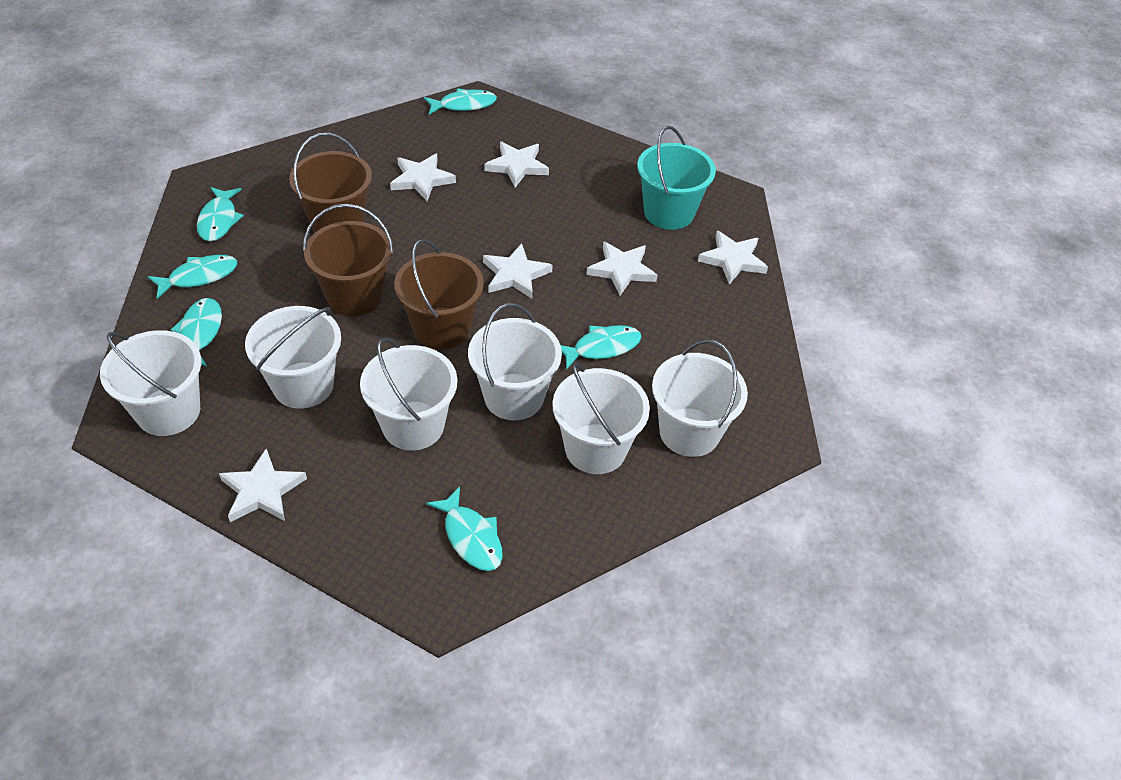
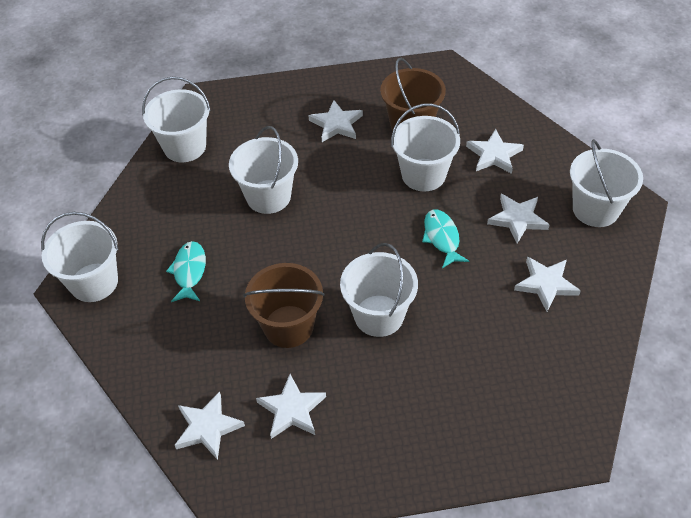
brown bucket: 3 -> 2
turquoise bucket: 1 -> 0
turquoise fish: 6 -> 2

